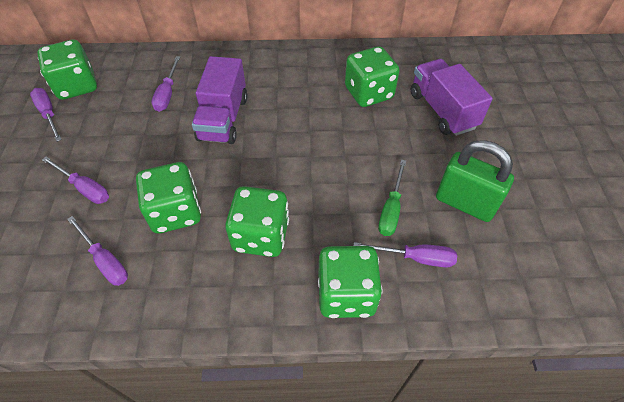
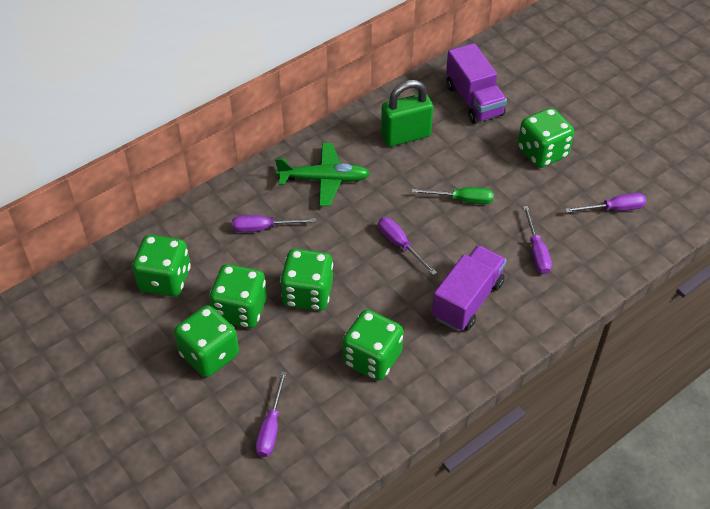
green dice: 5 -> 6
green plane: 0 -> 1

